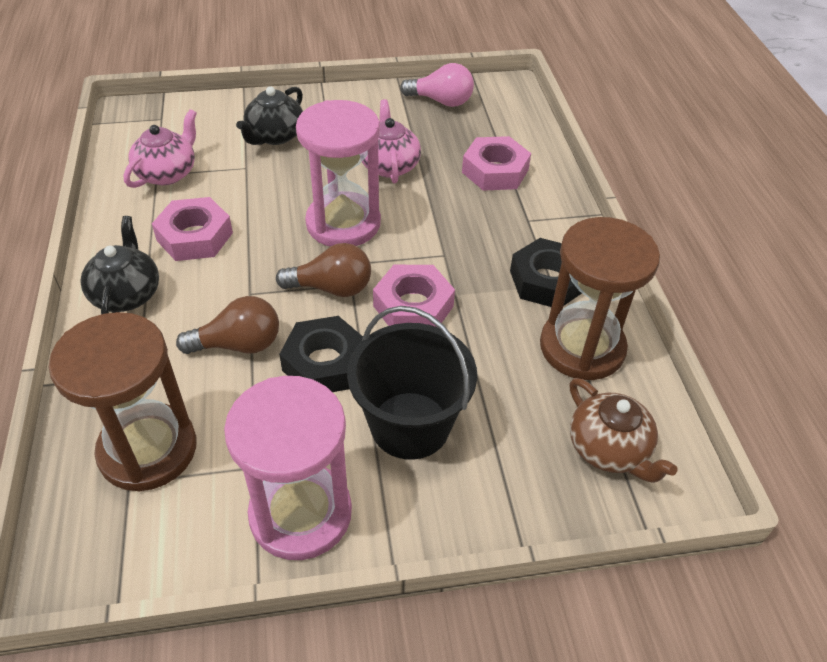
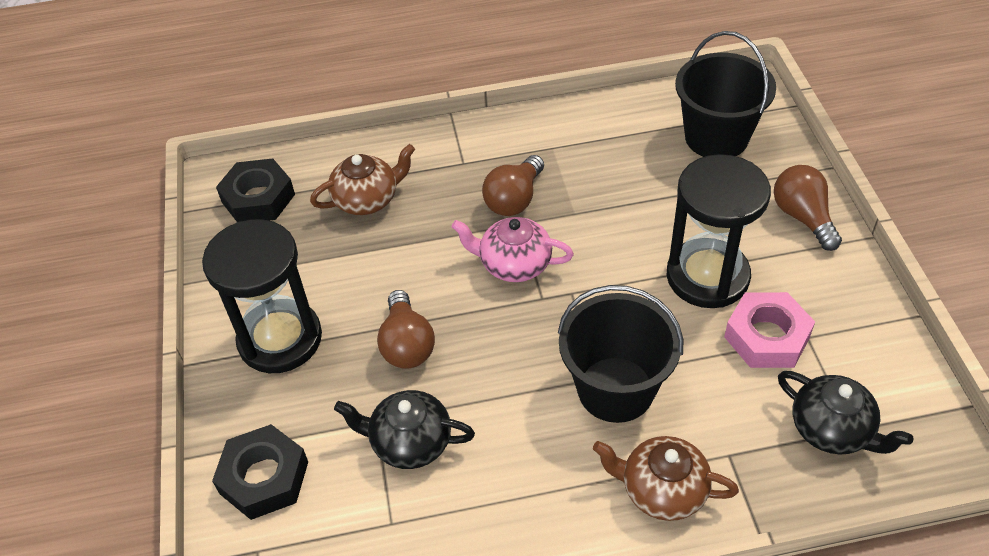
black bucket: 1 -> 2
black hourglass: 0 -> 2
brown hourglass: 2 -> 0
brown light bulb: 2 -> 3
brown teapot: 1 -> 2
pink hourglass: 2 -> 0
pink light bulb: 1 -> 0
pink nut: 3 -> 1
pink teapot: 2 -> 1

